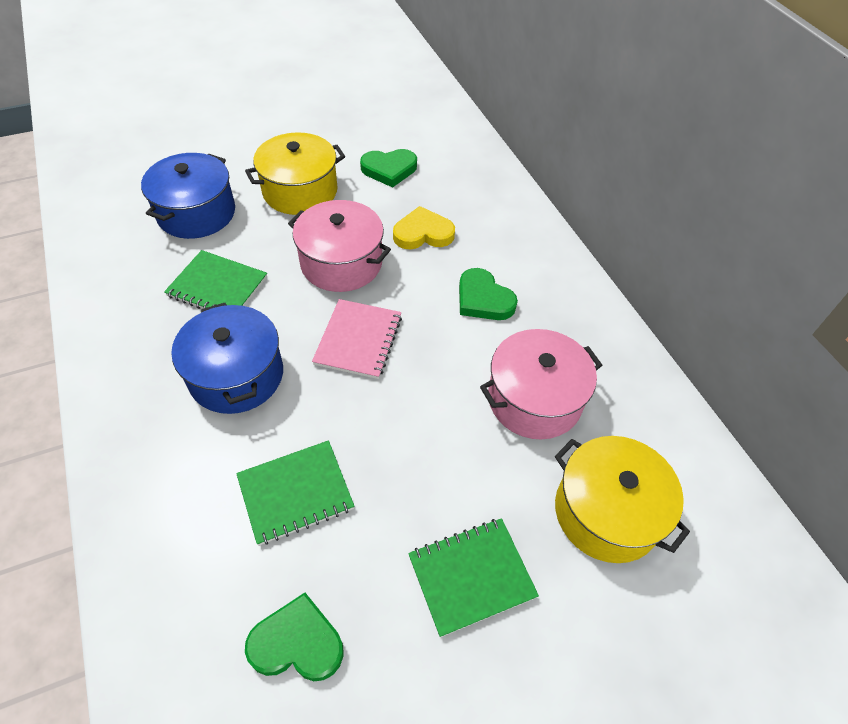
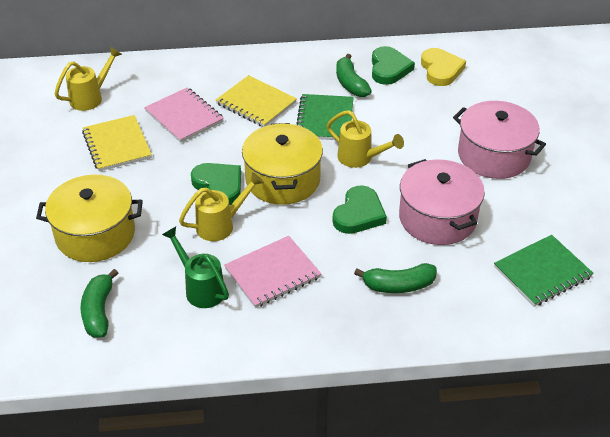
blue pot: 2 -> 0
green banana: 0 -> 3
green notebook: 3 -> 2
green watering can: 0 -> 1
pink notebook: 1 -> 2
yellow notebook: 0 -> 2
yellow watering can: 0 -> 3

